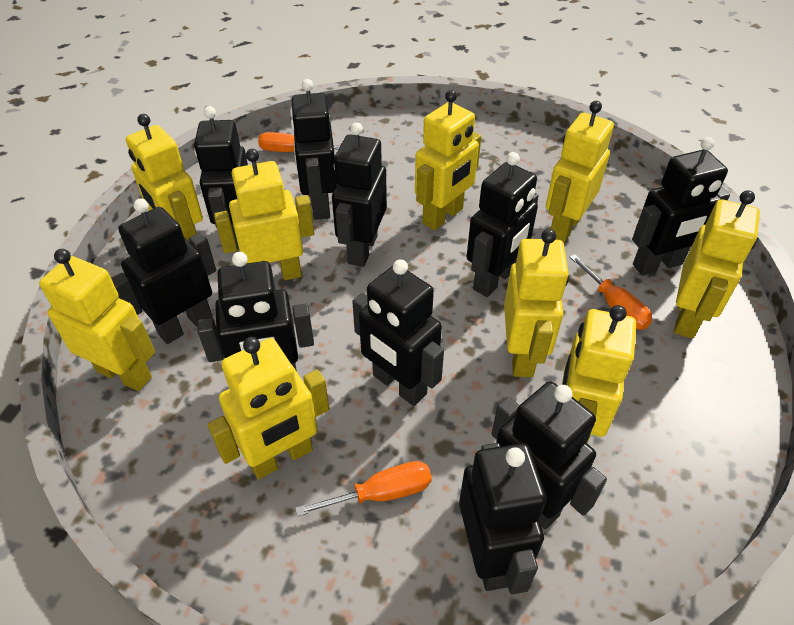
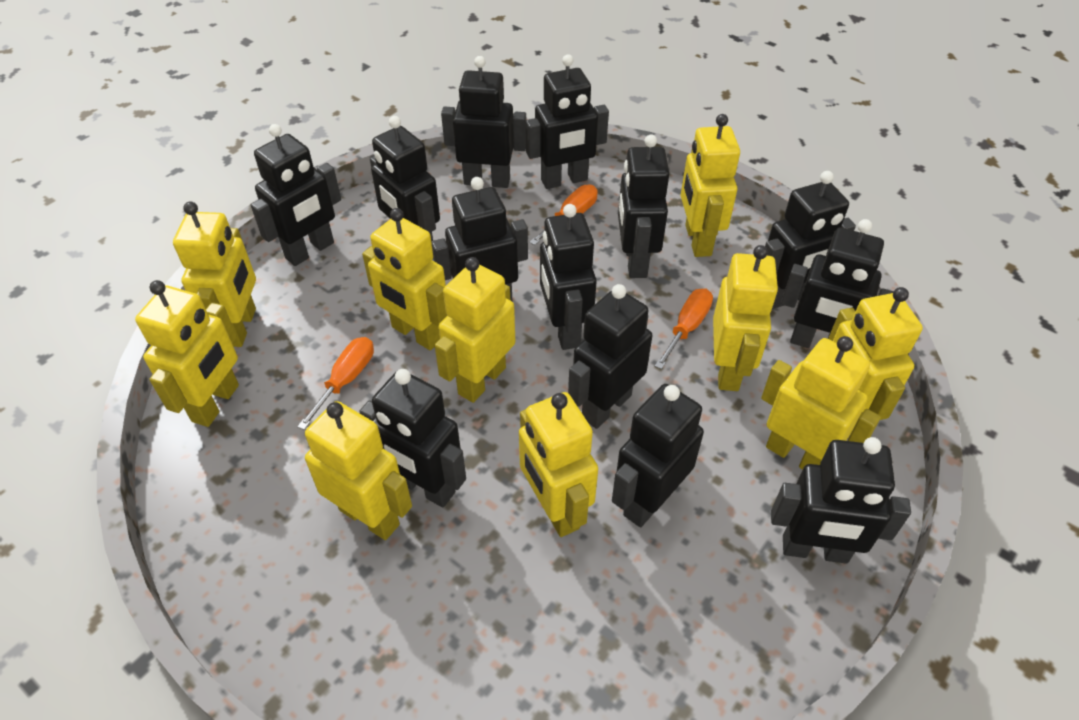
black robot: 10 -> 13
yellow robot: 9 -> 10

